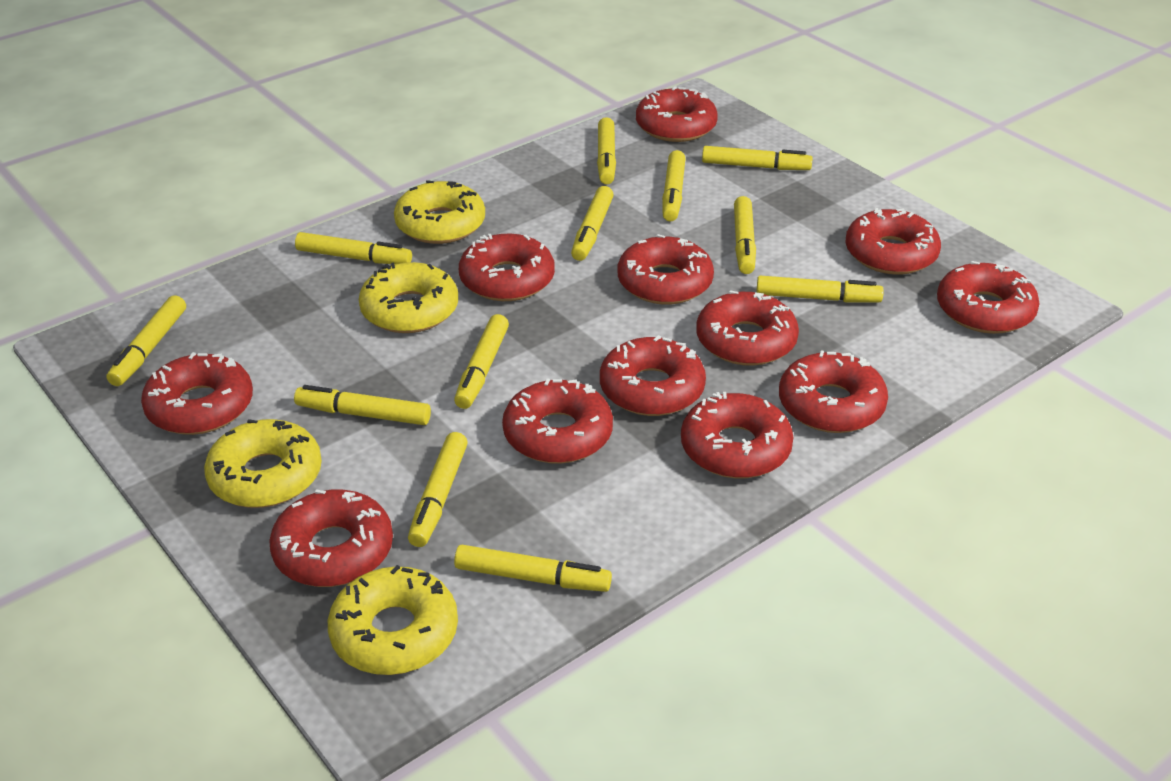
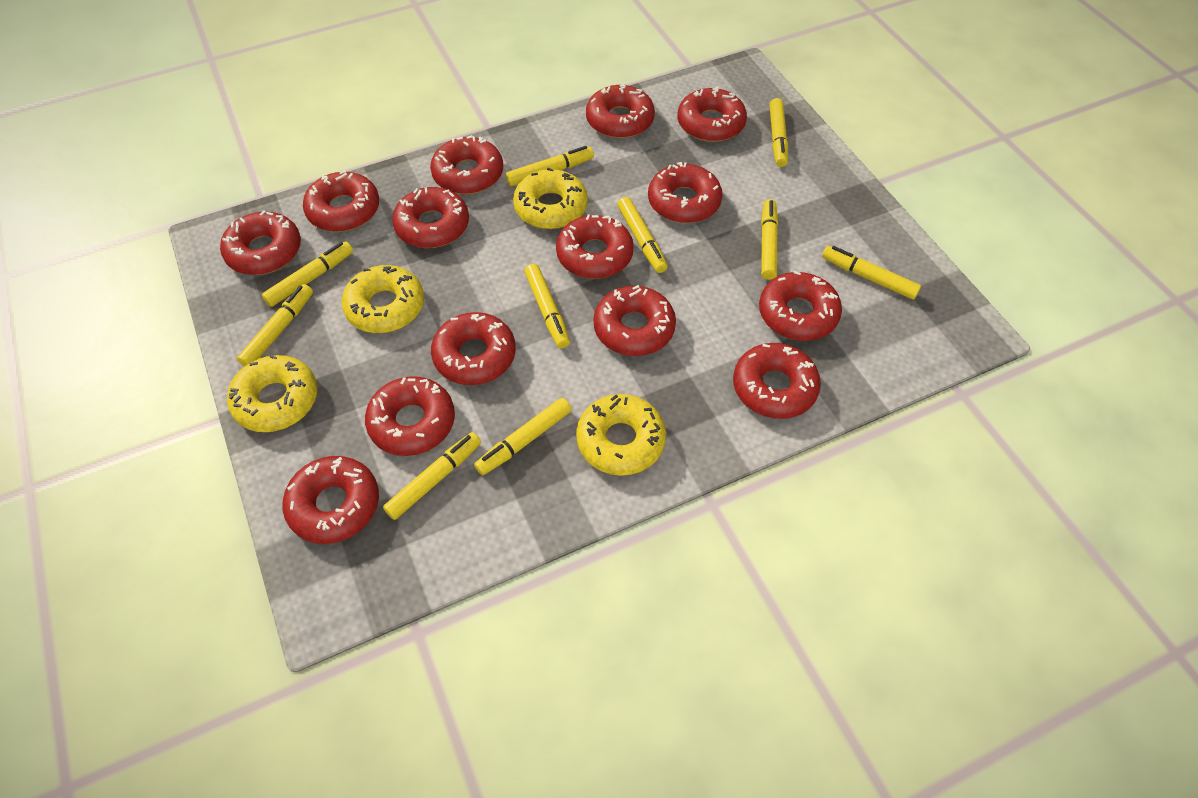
red donut: 12 -> 14
yellow marker: 12 -> 10

